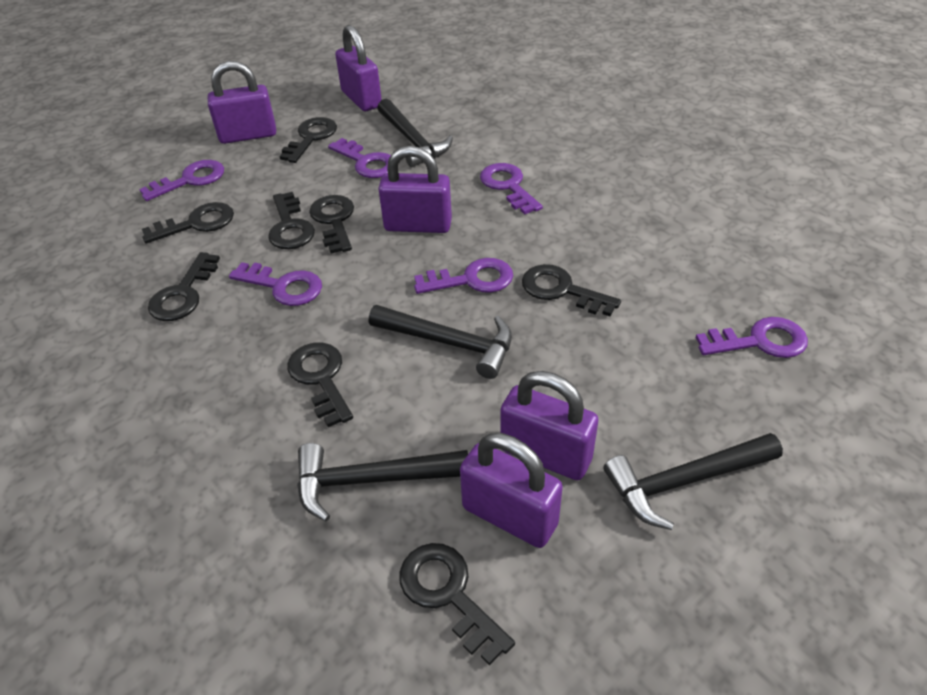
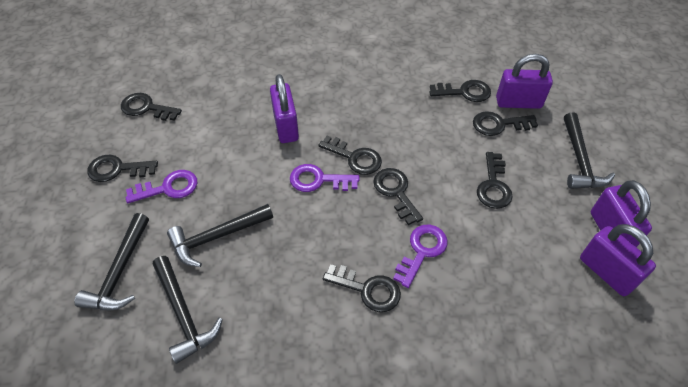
purple key: 6 -> 3
purple padlock: 5 -> 4

